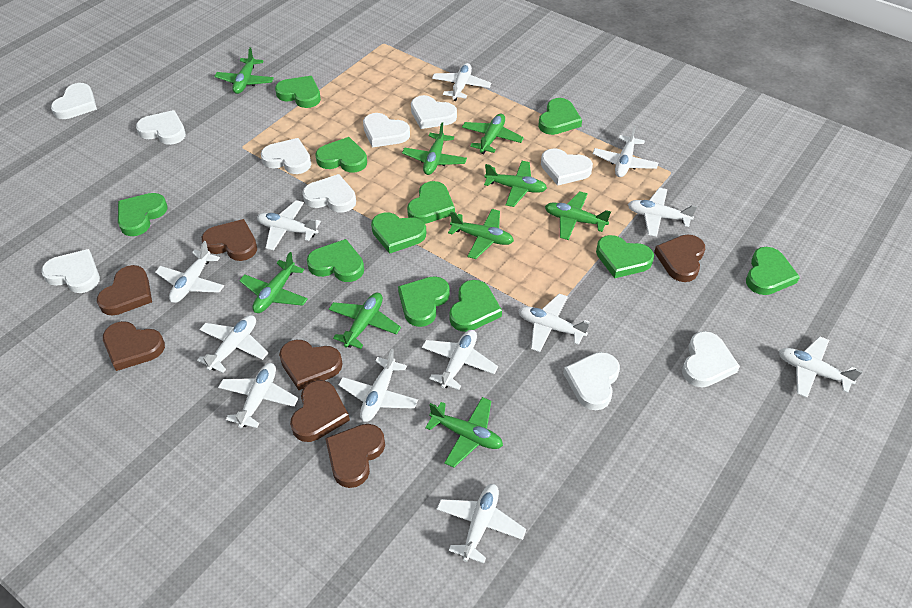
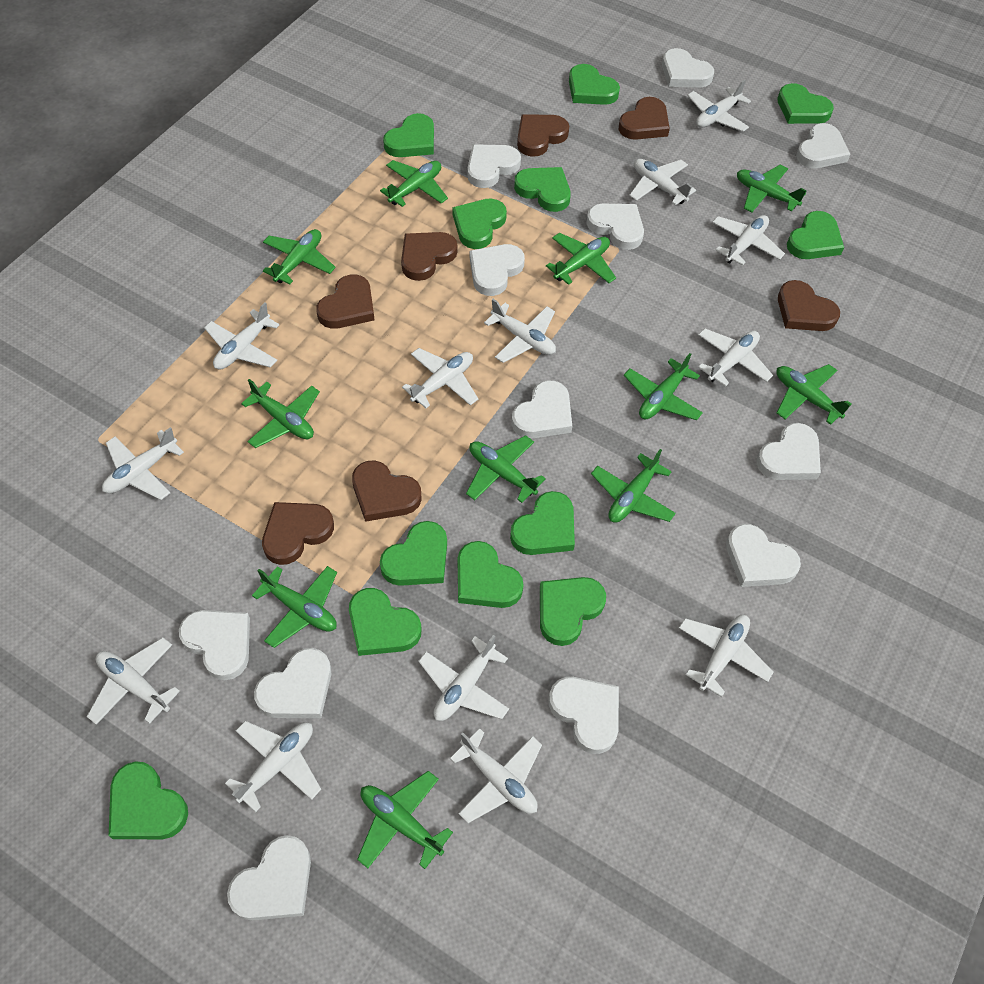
green heart: 11 -> 12
green plane: 9 -> 11
white heart: 10 -> 12
white plane: 12 -> 13

